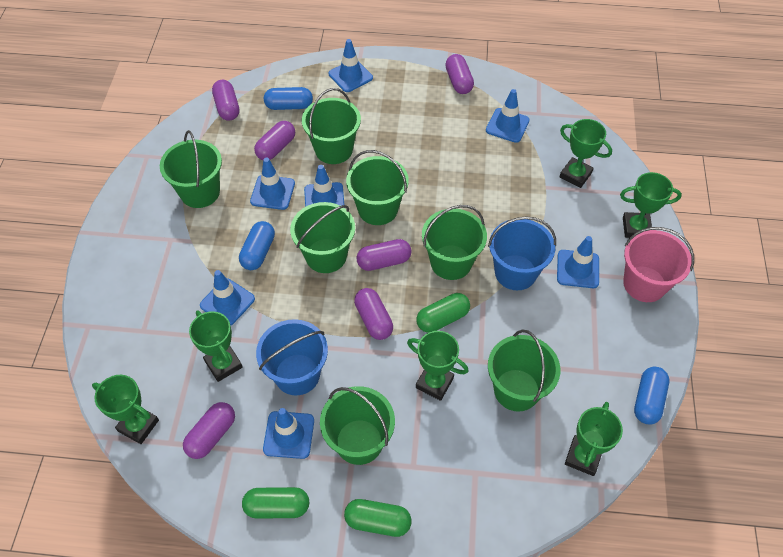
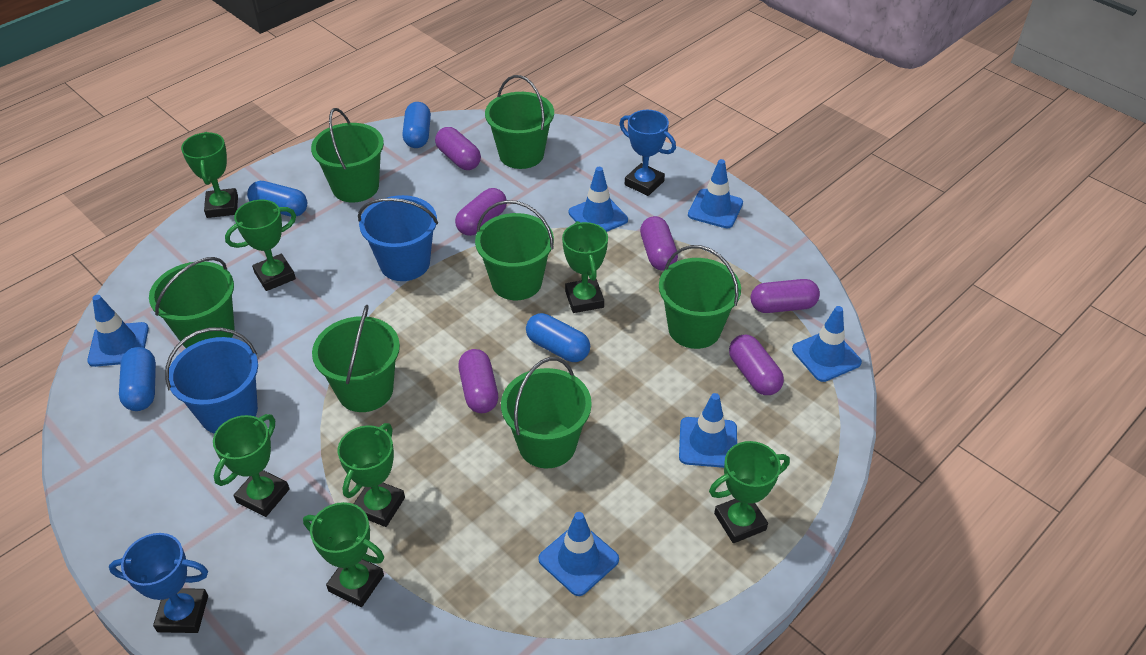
blue capsule: 3 -> 4
blue traffic cone: 7 -> 6
blue trophy: 0 -> 2
green capsule: 3 -> 0
green trophy: 6 -> 7
pink bucket: 1 -> 0

